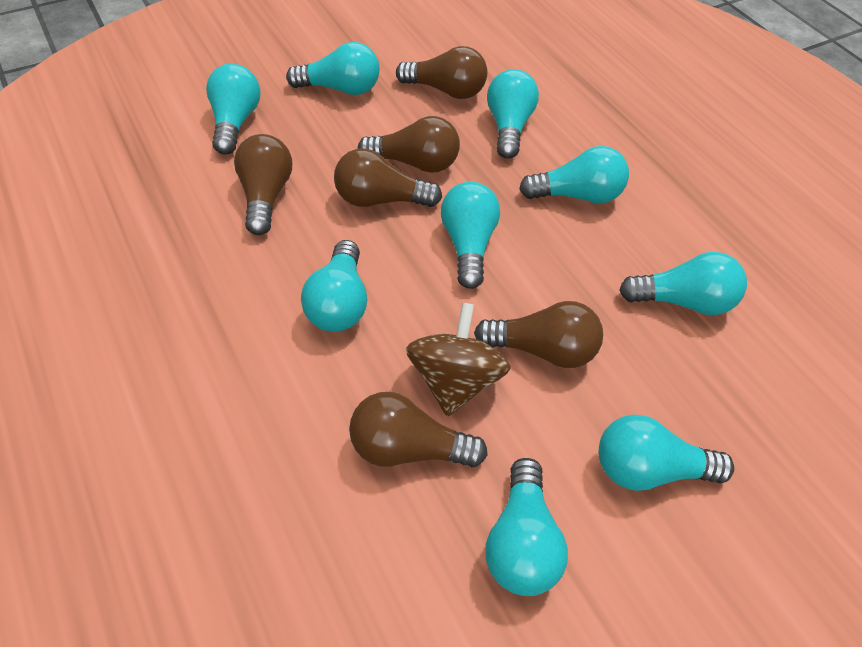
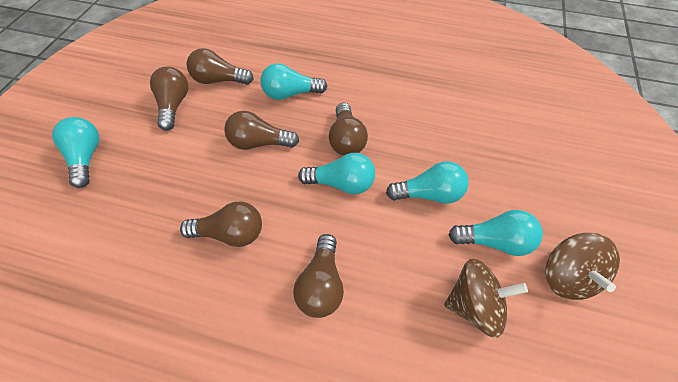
brown spinning top: 1 -> 2
turquoise light bulb: 9 -> 5

